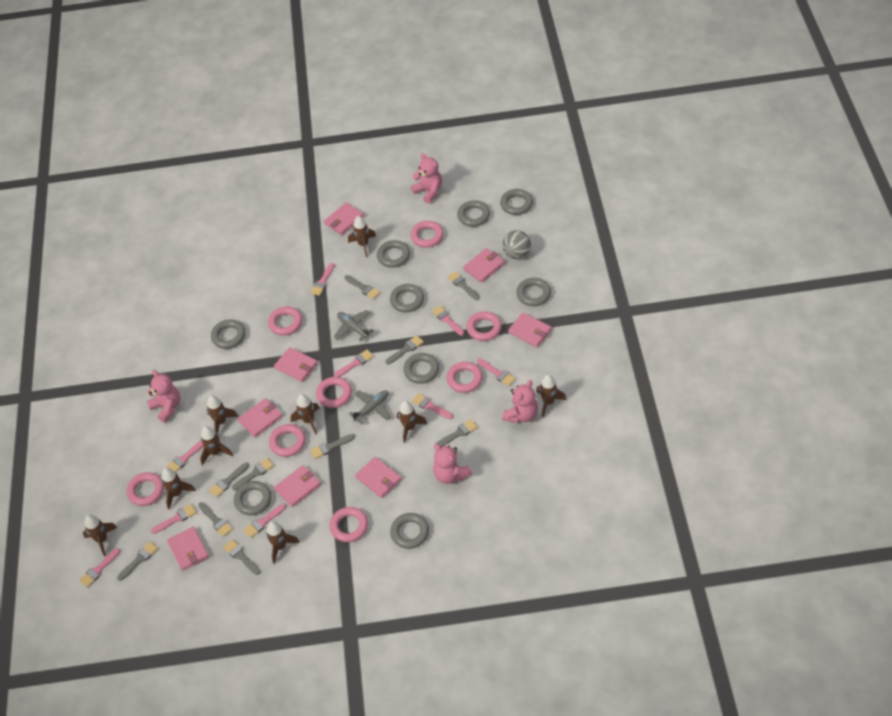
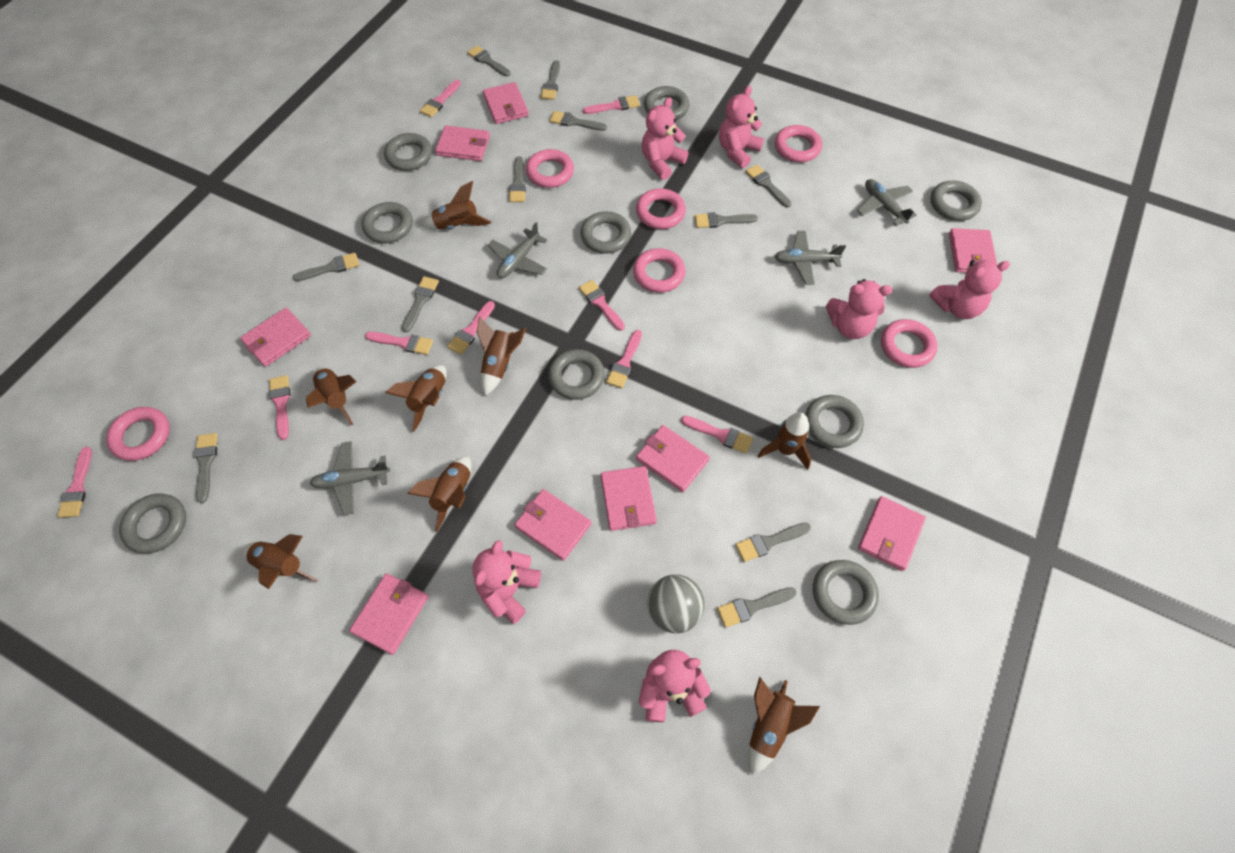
brown rocket: 9 -> 8
grey brush: 10 -> 11
grey plane: 2 -> 4
pink ring: 8 -> 6
pink teddy bear: 4 -> 6
pink wallet: 8 -> 9

